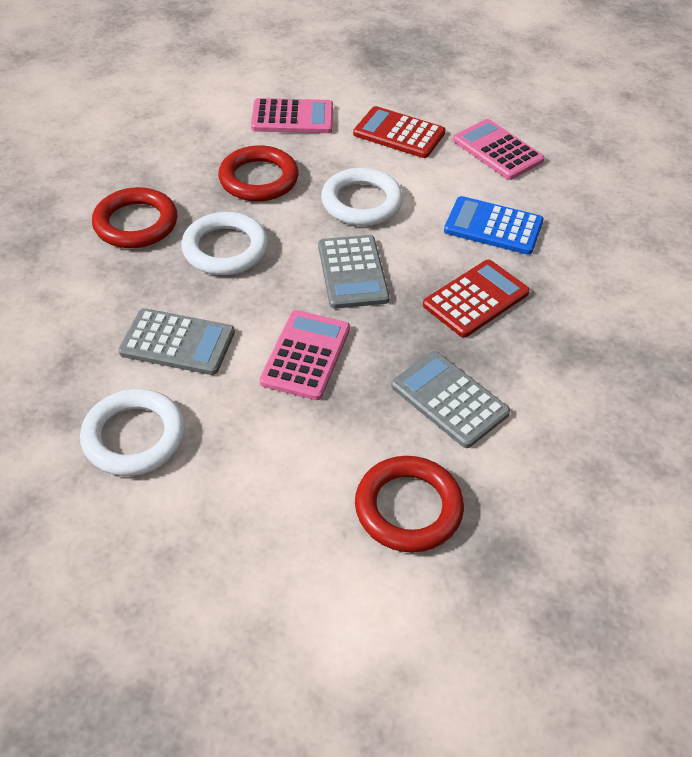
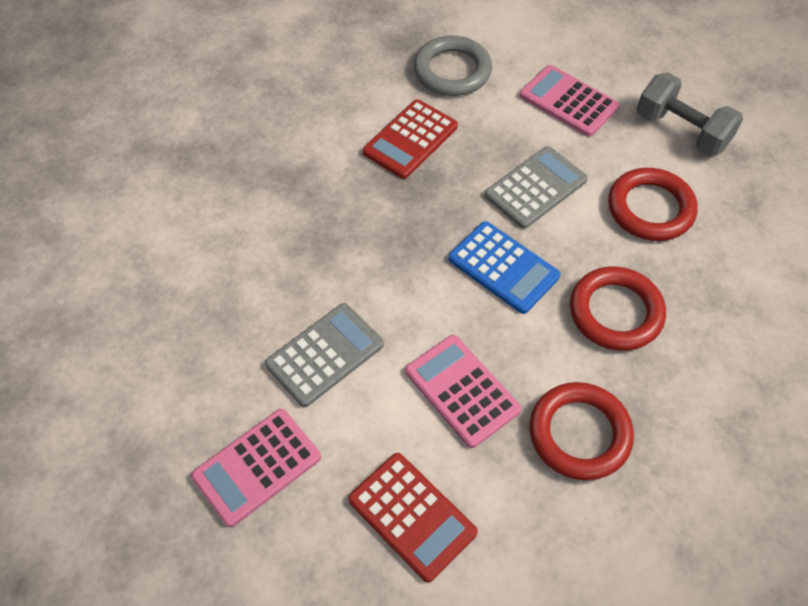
grey calculator: 3 -> 2
grey dumbbell: 0 -> 1
grey ring: 0 -> 1
white ring: 3 -> 0

